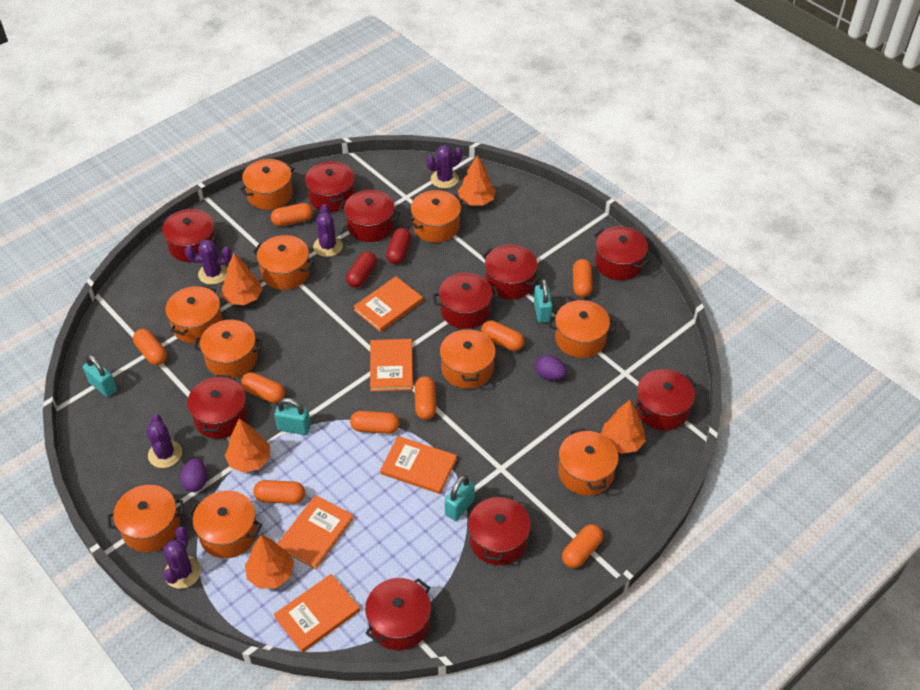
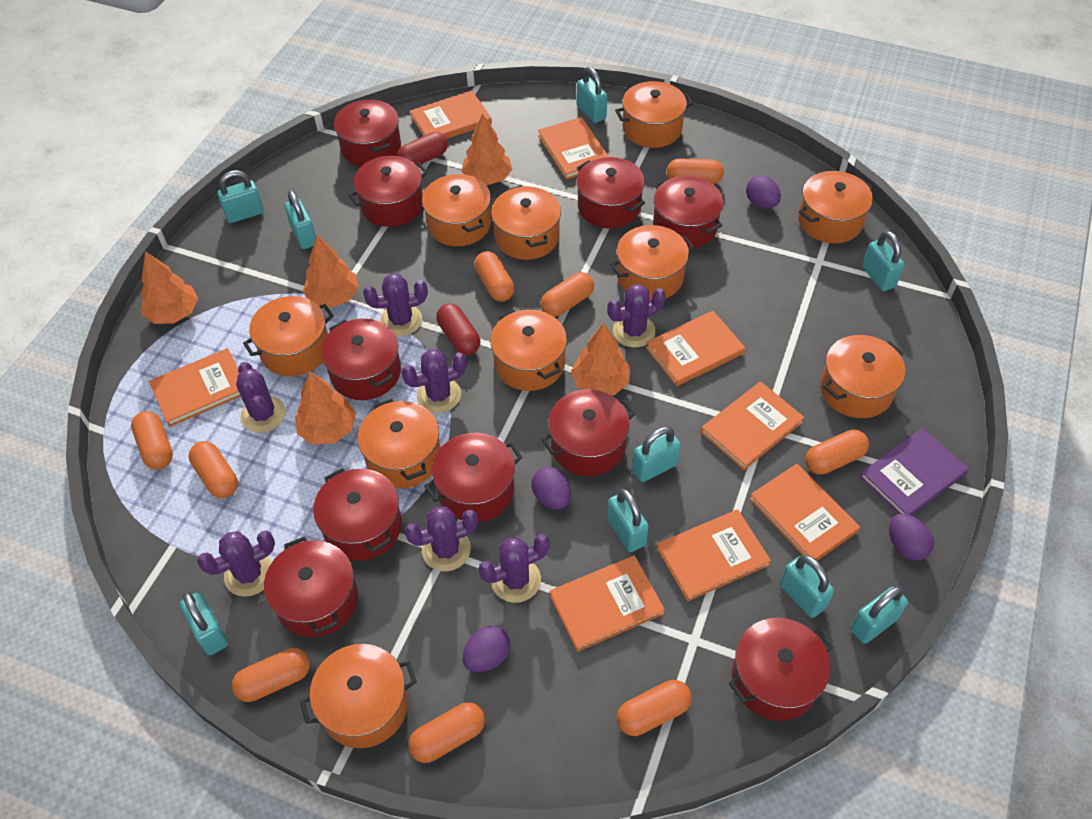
orange book: 5 -> 8
purple book: 0 -> 1
purple cactus: 5 -> 7
purple egg: 2 -> 4
turquoise padlock: 4 -> 9

